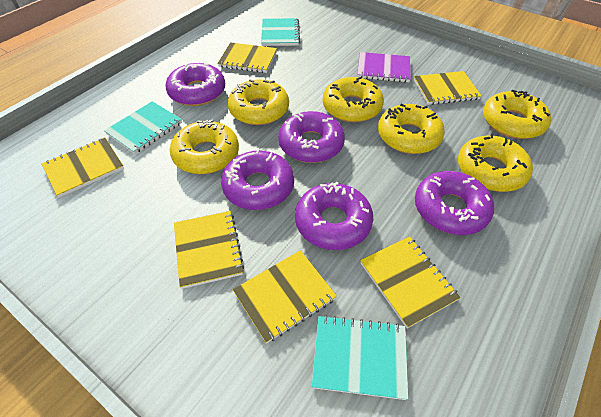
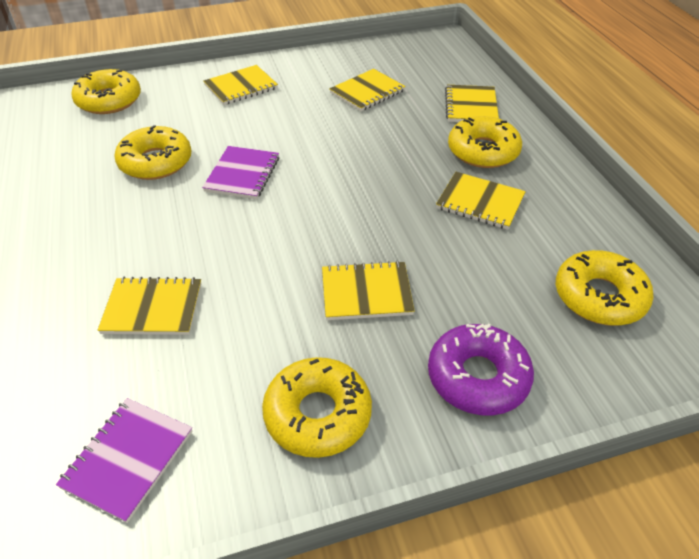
purple donut: 5 -> 1
purple notebook: 1 -> 2
turquoise notebook: 3 -> 0
yellow donut: 6 -> 5

